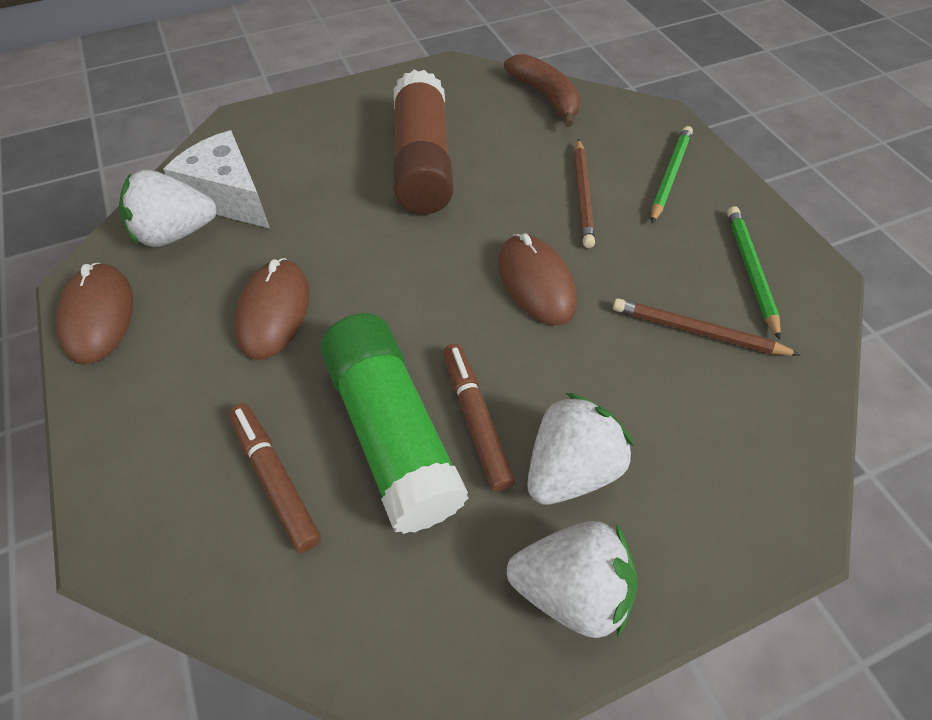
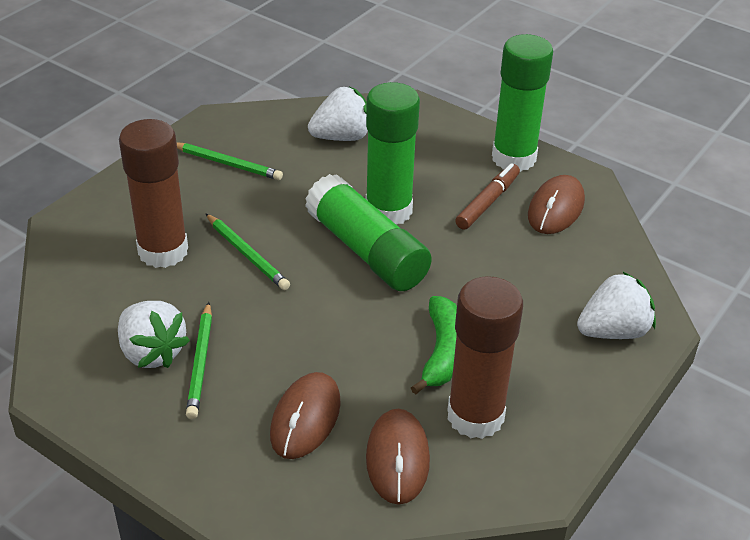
brown banana: 1 -> 0
brown glue stick: 1 -> 2
brown marker: 2 -> 1
brown pencil: 2 -> 0
green banana: 0 -> 1
green glue stick: 1 -> 3
green pencil: 2 -> 3
white cheese: 1 -> 0

